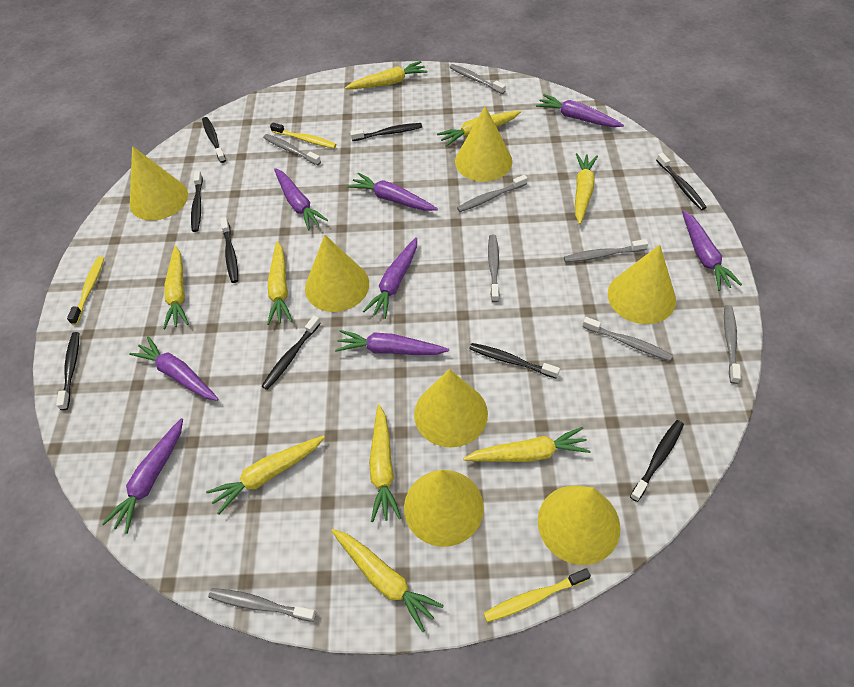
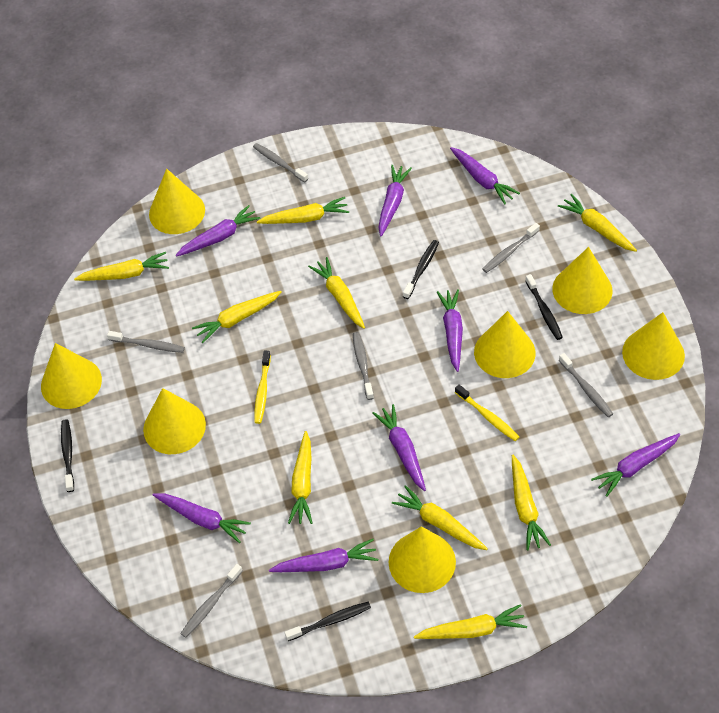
black toothbrush: 9 -> 4
grey toothbrush: 8 -> 6
yellow toothbrush: 3 -> 2

